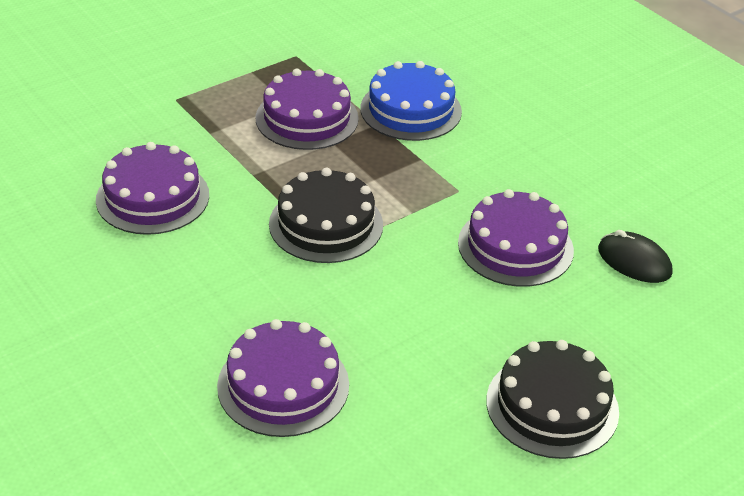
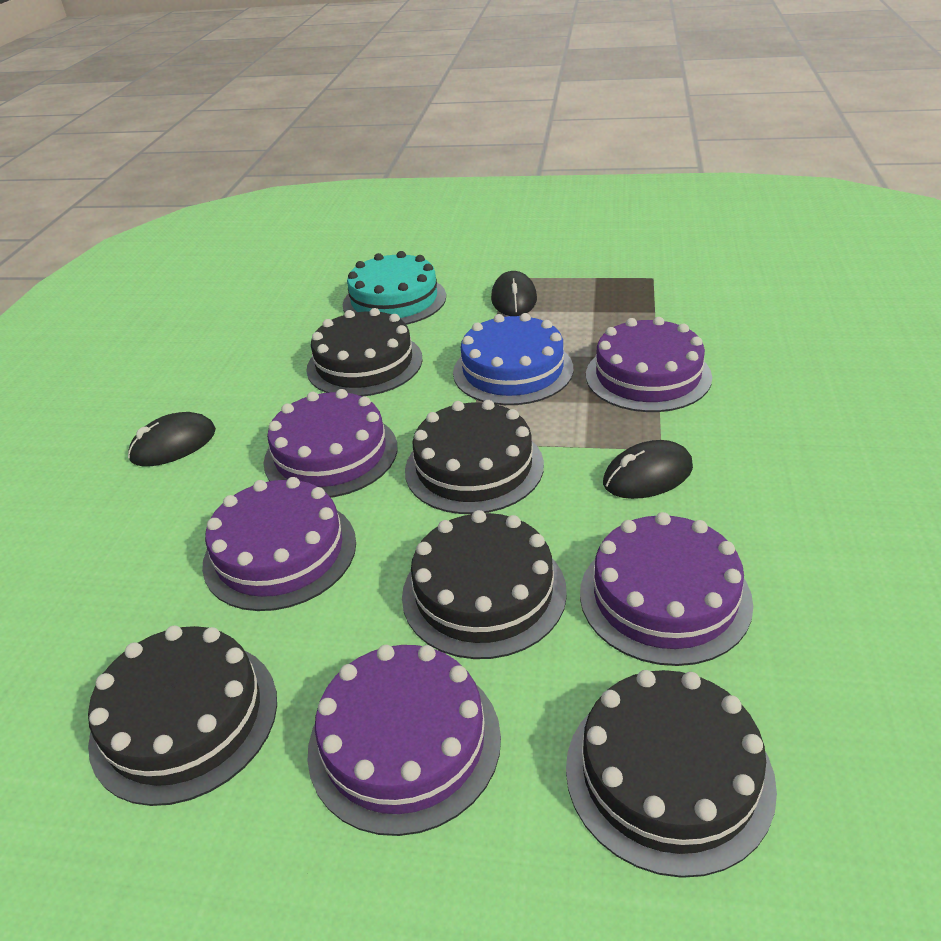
black cake: 2 -> 5
black mouse: 1 -> 3
purple cake: 4 -> 5
turquoise cake: 0 -> 1

